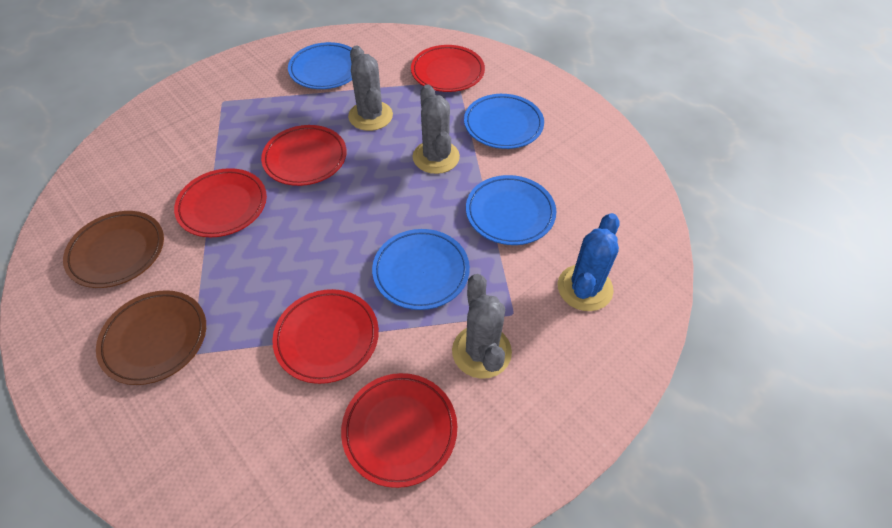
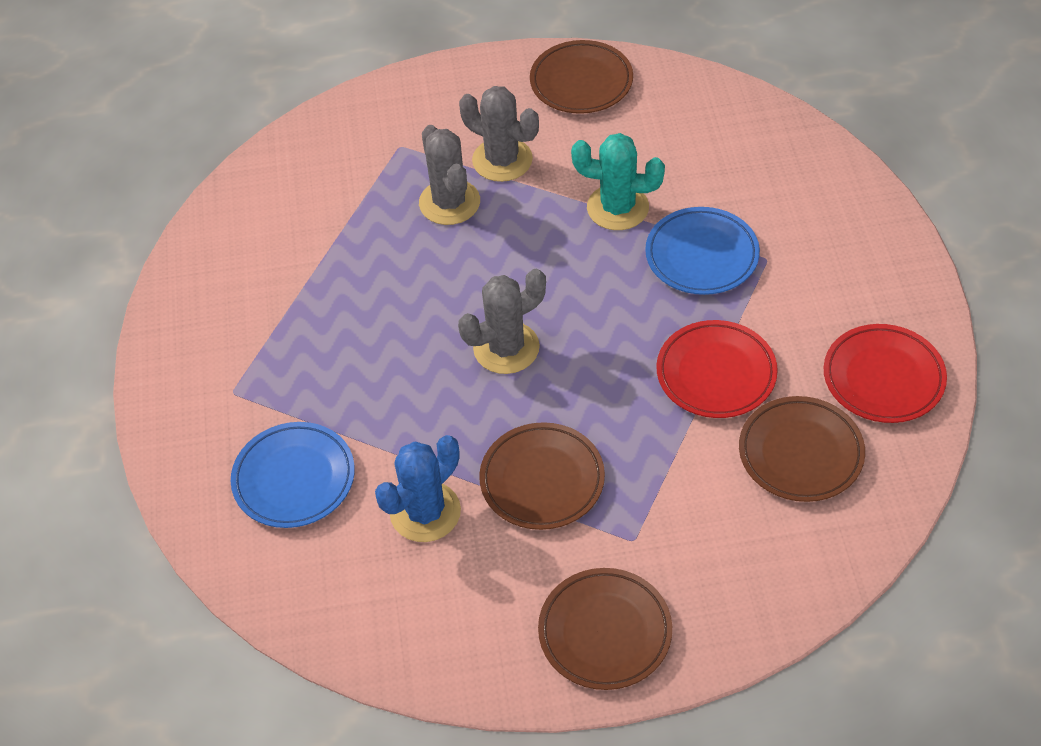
blue plate: 4 -> 2
brown plate: 2 -> 4
red plate: 5 -> 2
turquoise cactus: 0 -> 1

